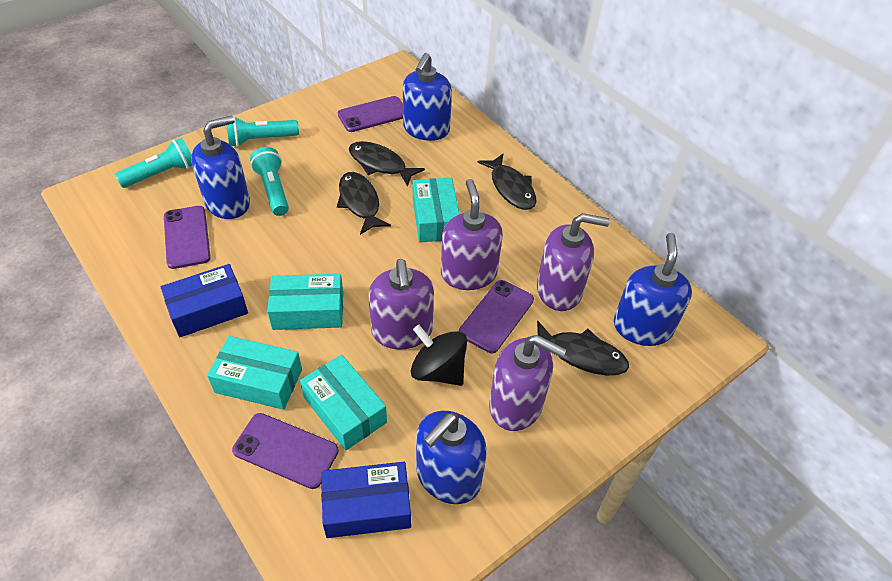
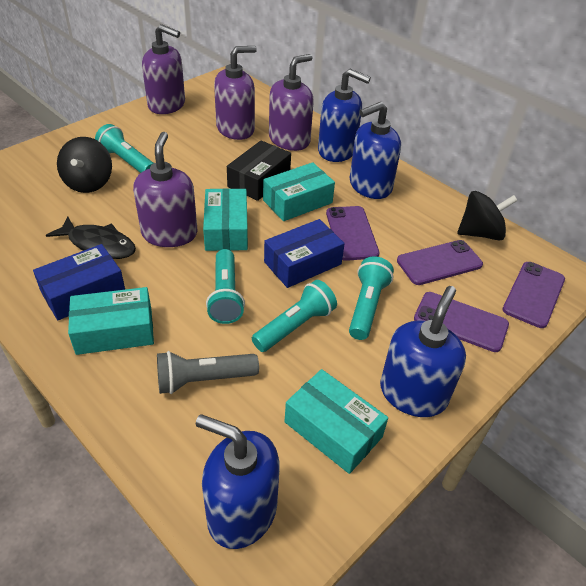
black box: 0 -> 1
black fish: 4 -> 1
black spinning top: 1 -> 2
grey flashlight: 0 -> 1
turquoise flashlight: 3 -> 4

